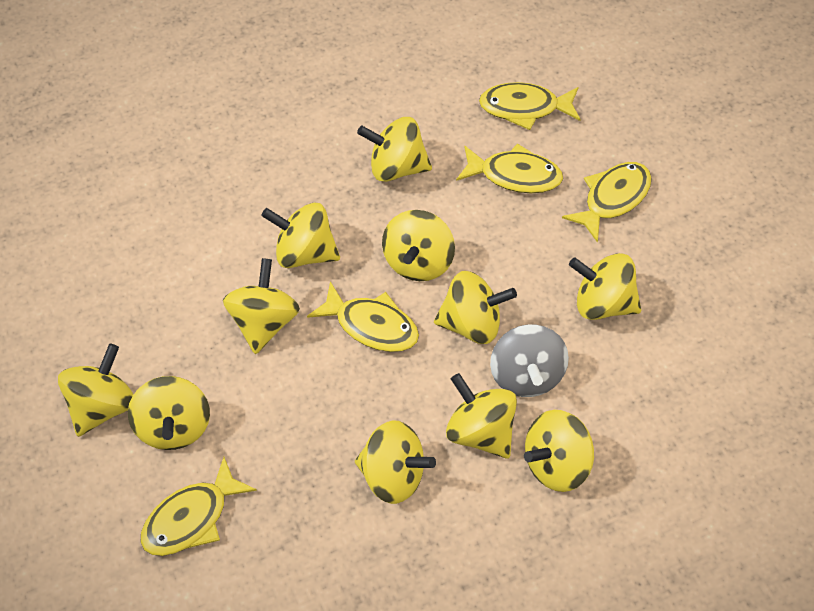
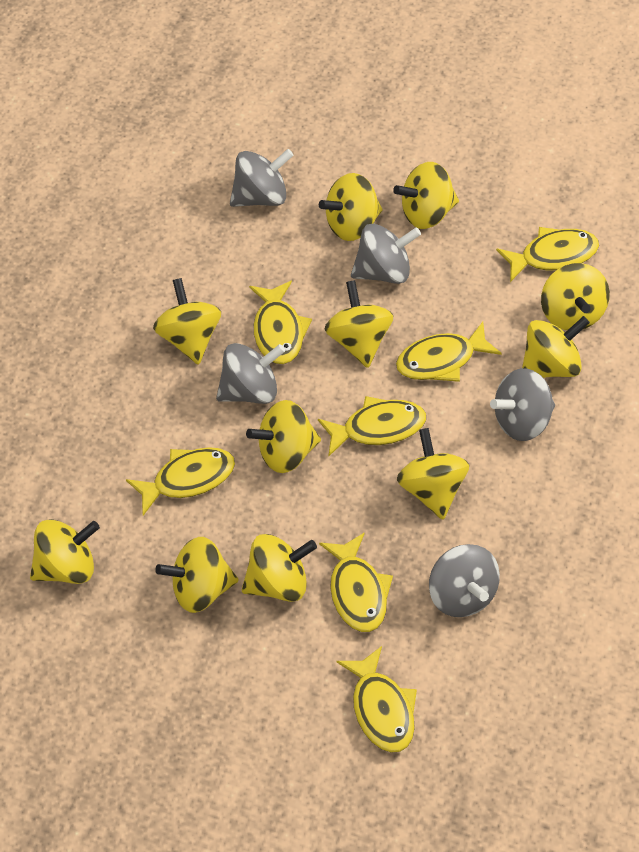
grey spinning top: 1 -> 5
yellow fish: 5 -> 7

